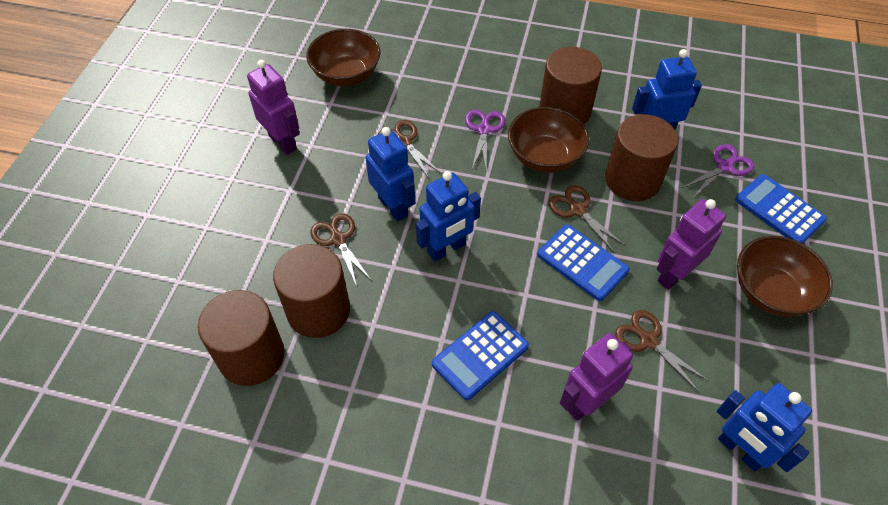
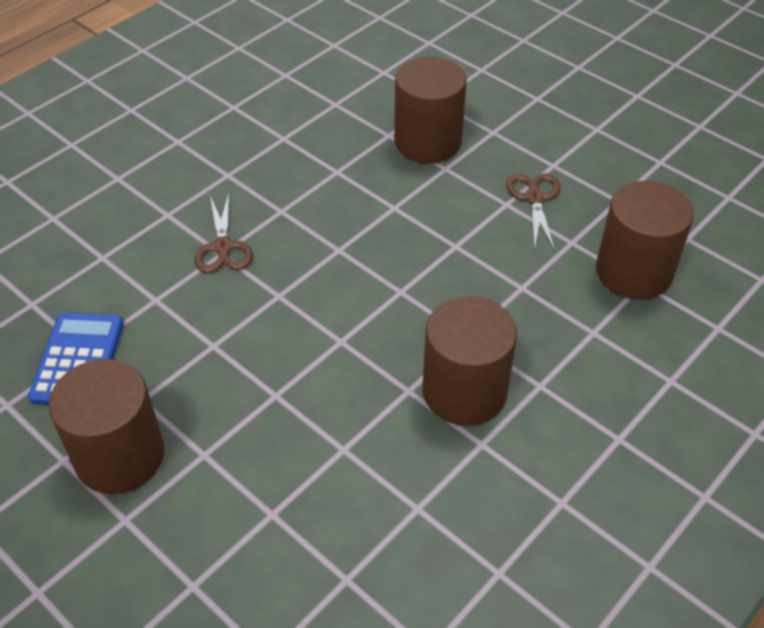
blue calculator: 3 -> 1
blue robot: 4 -> 0
brown bowl: 3 -> 0
brown scissors: 4 -> 2
purple robot: 3 -> 0
purple scissors: 2 -> 0

